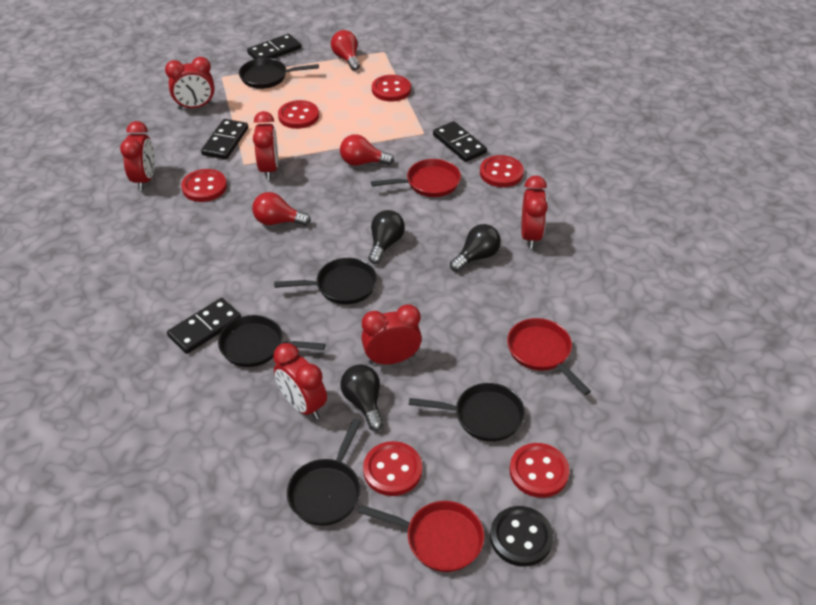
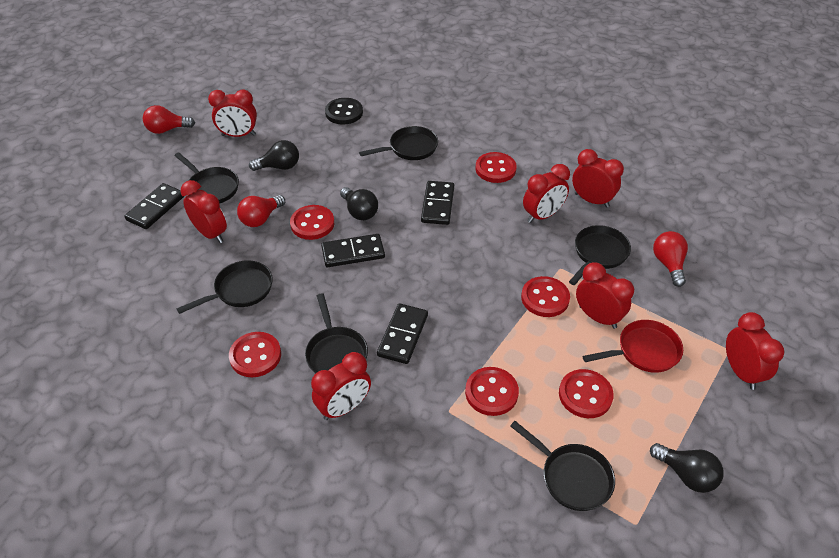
black pan: 5 -> 6
red clock: 6 -> 7
red pan: 3 -> 1

